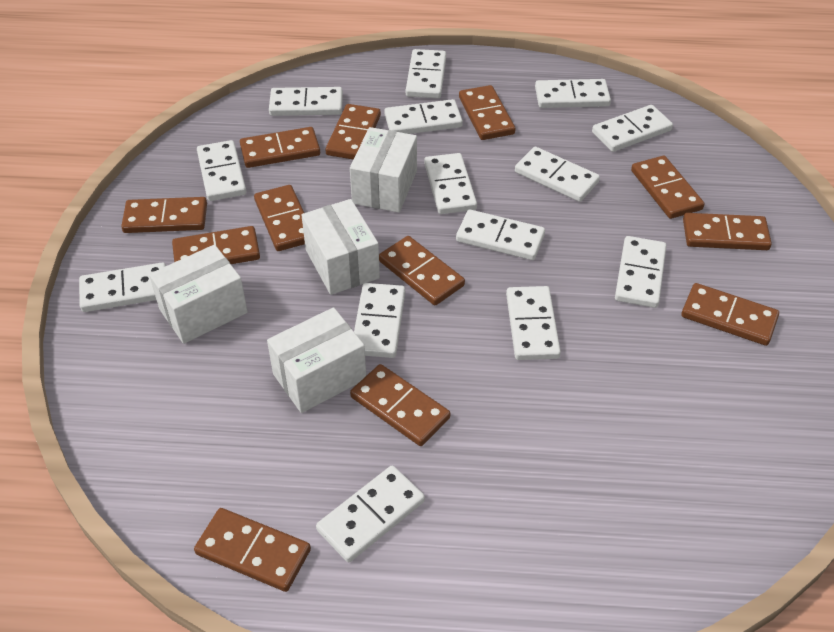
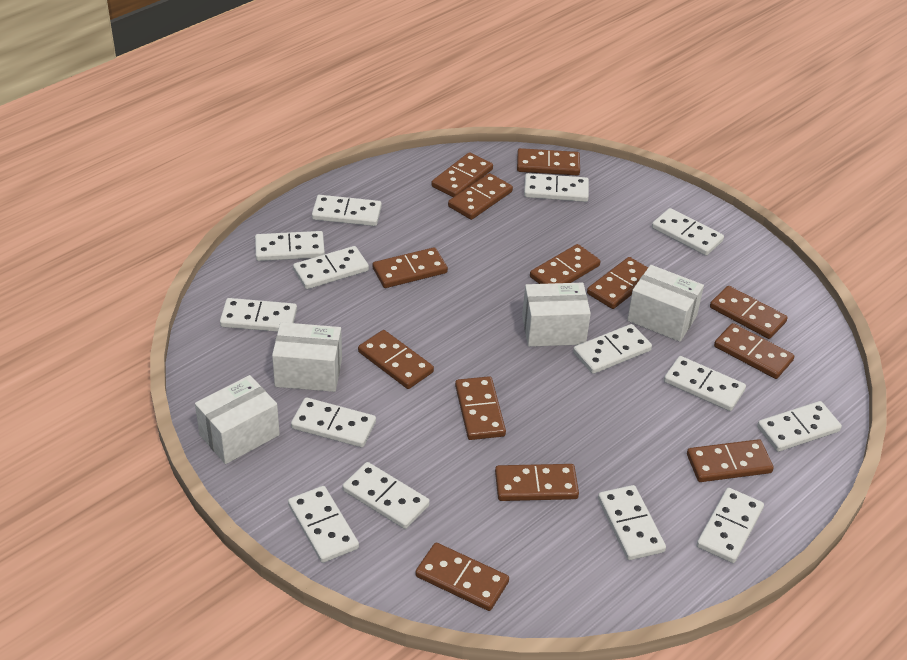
brown domino: 12 -> 13

